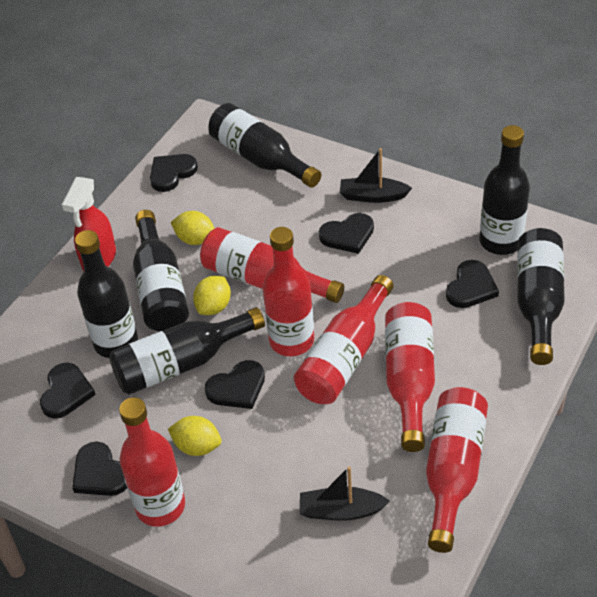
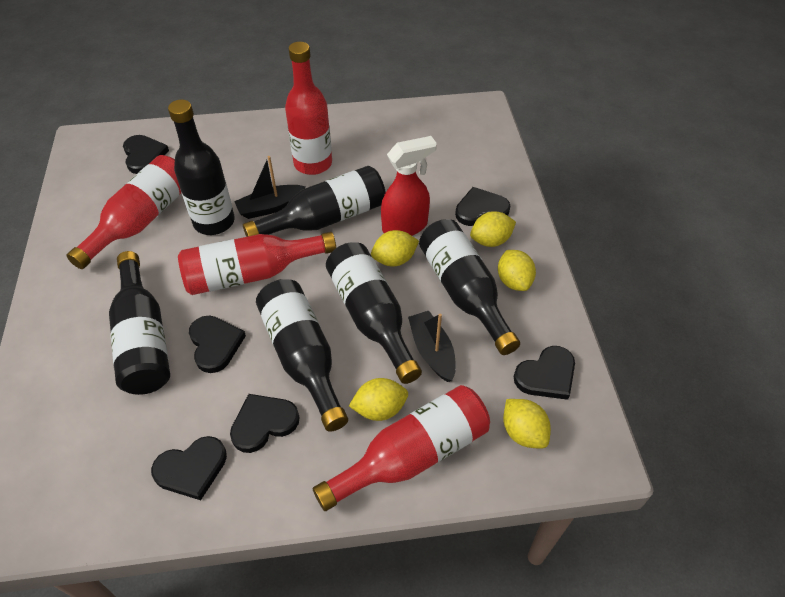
red bottle: 6 -> 4
yellow lemon: 3 -> 5

